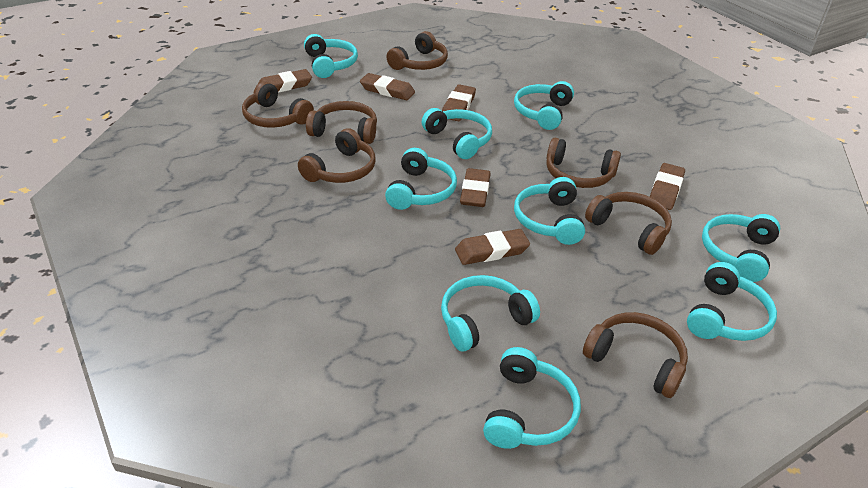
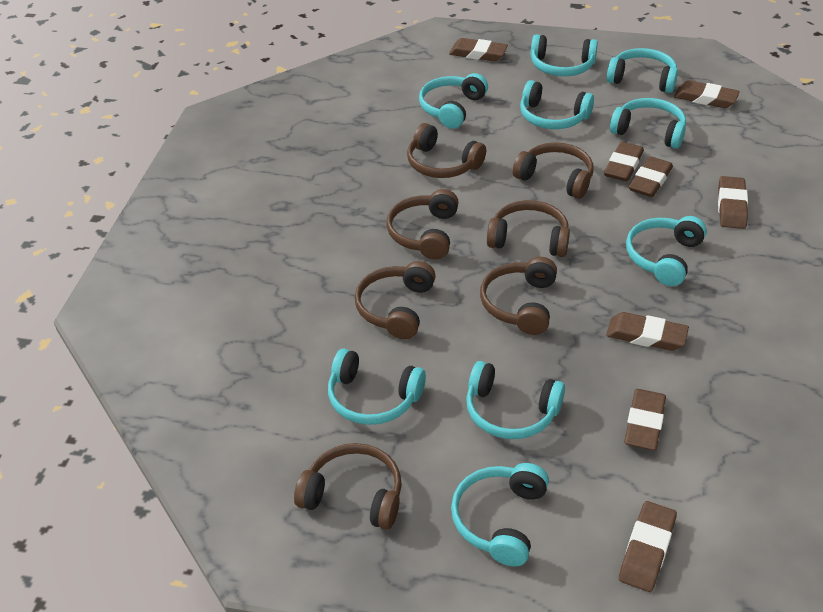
brown eraser: 6 -> 8

